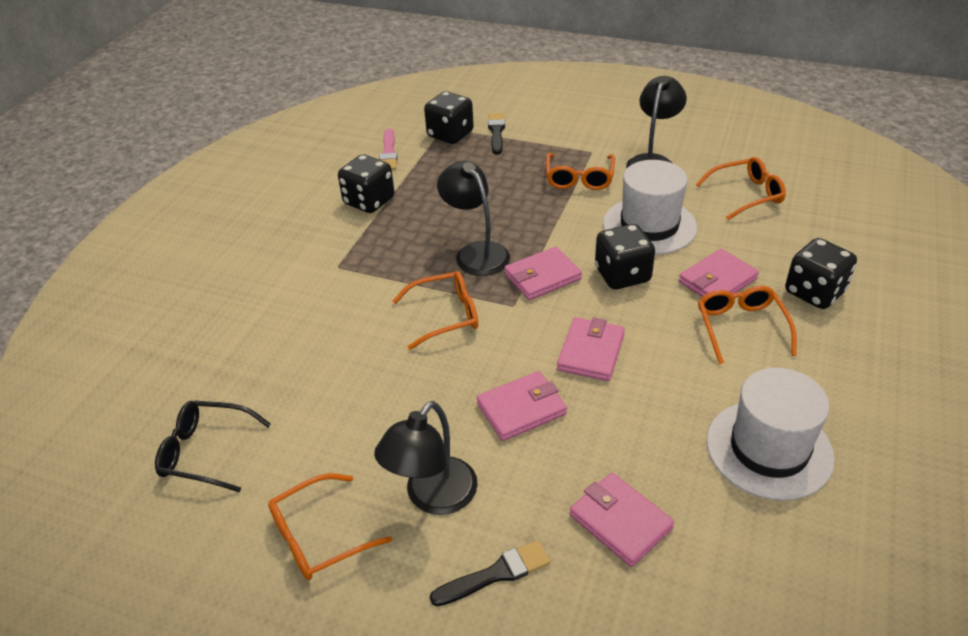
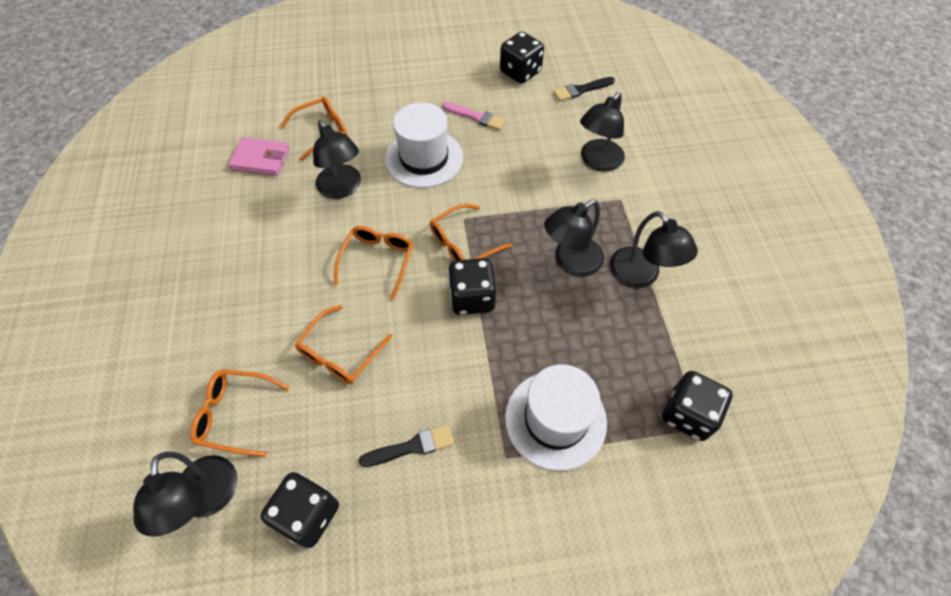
black glasses: 1 -> 0
black lamp: 3 -> 5
pink wallet: 5 -> 1

